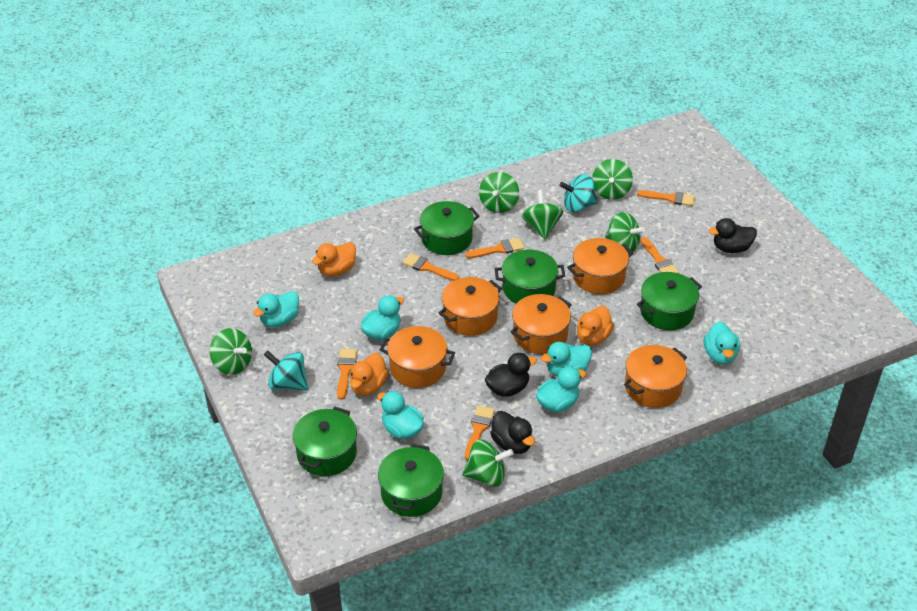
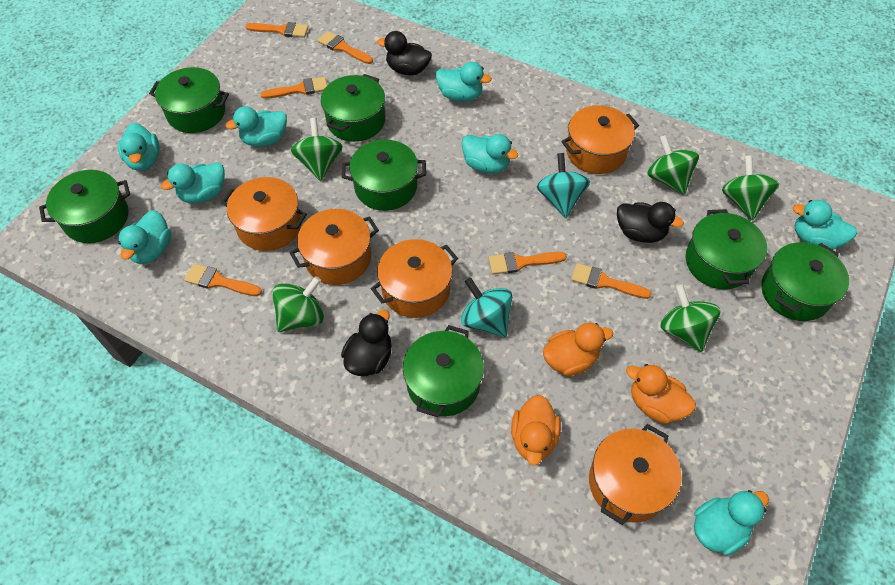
green pot: 5 -> 7
green spinning top: 6 -> 5
turquoise duck: 6 -> 8

